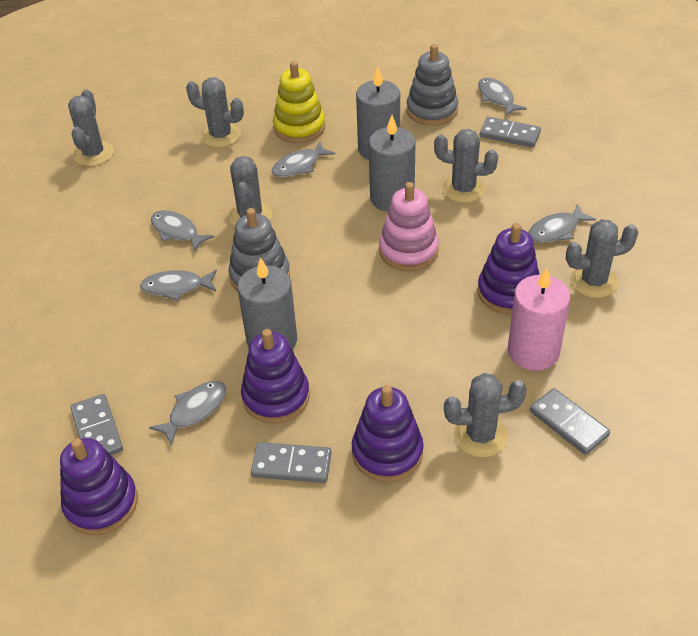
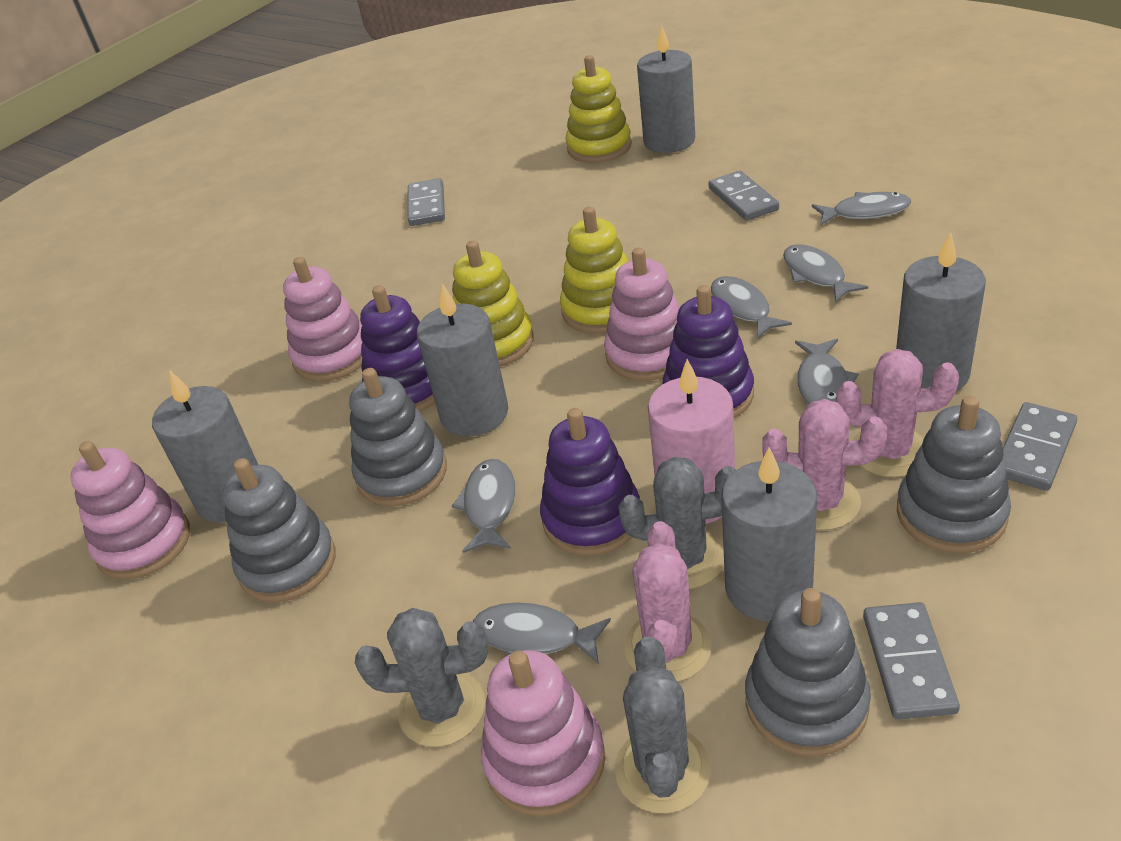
grey cactus: 6 -> 3
grey candle: 3 -> 5
grey stacking toy: 2 -> 4
pink cactus: 0 -> 3
pink stacking toy: 1 -> 4
purple stacking toy: 4 -> 3
yellow stacking toy: 1 -> 3

